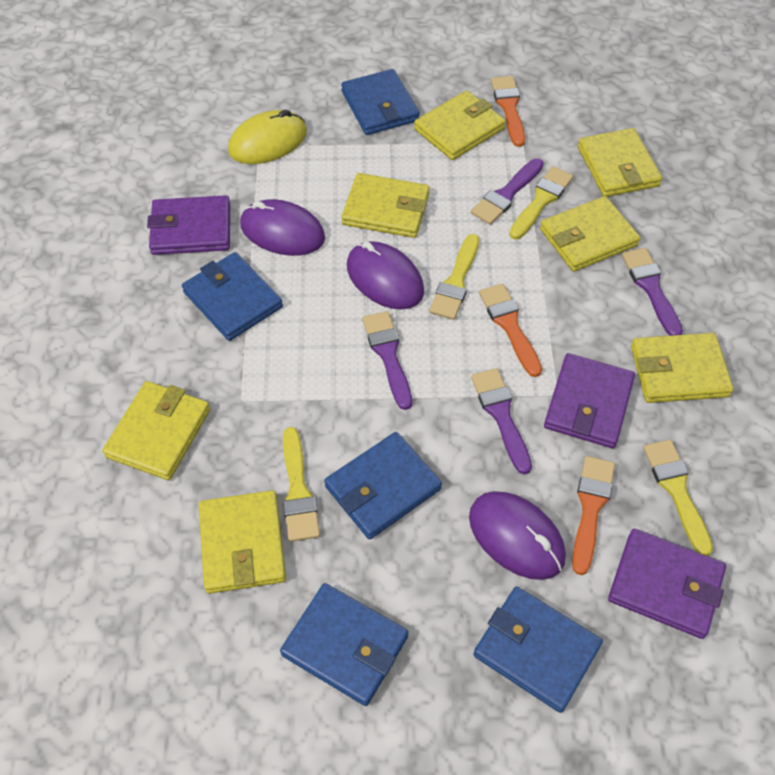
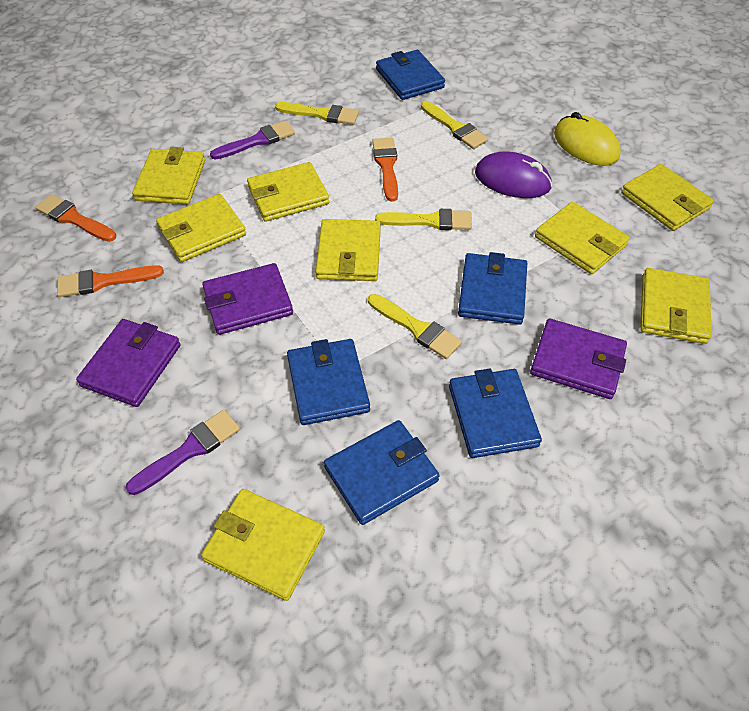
purple brush: 4 -> 2
purple mouse: 3 -> 1
yellow wallet: 7 -> 8

